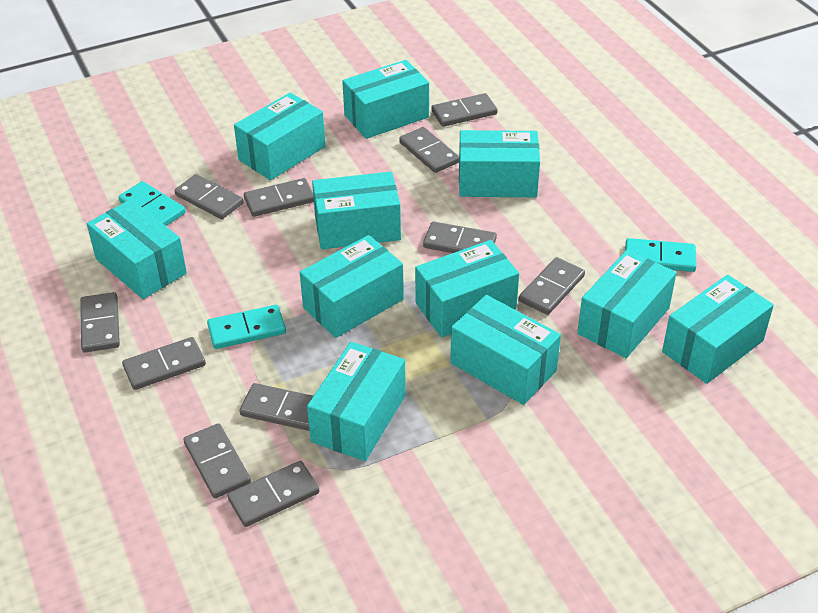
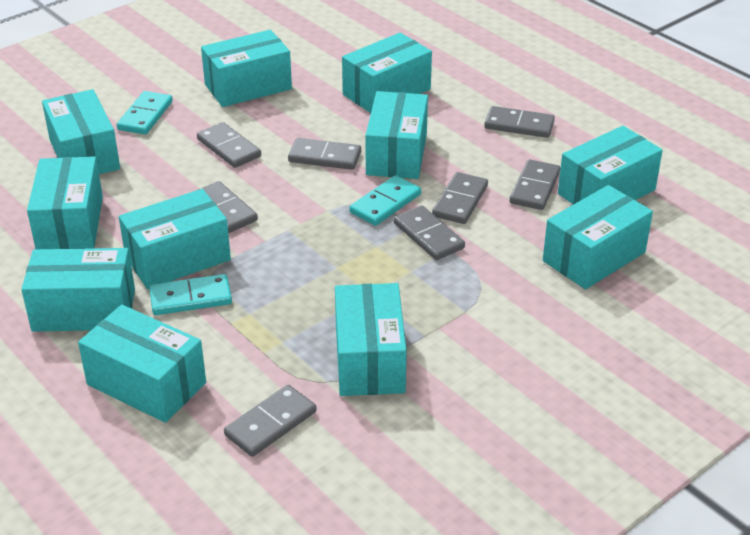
grey domino: 11 -> 8

